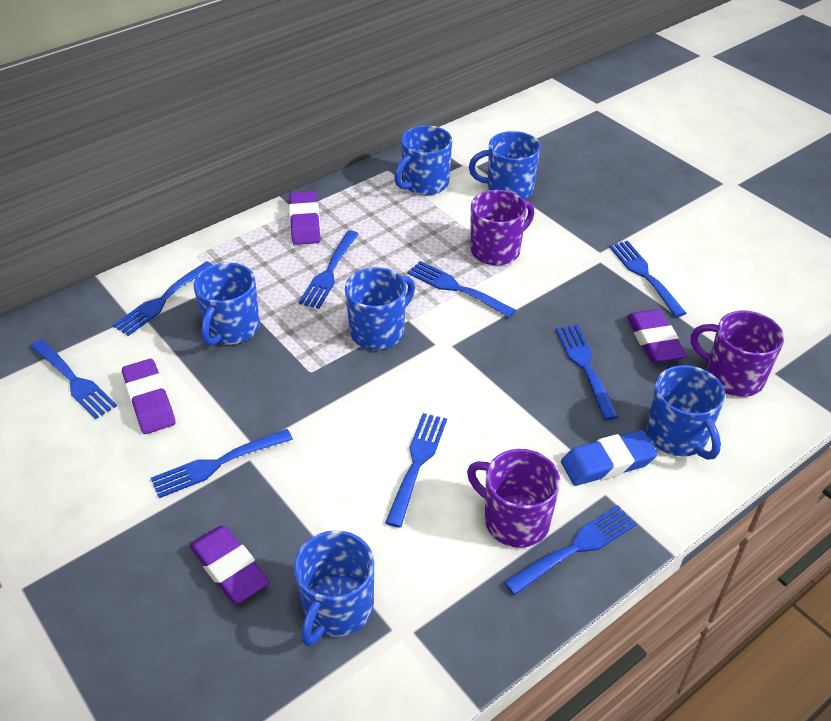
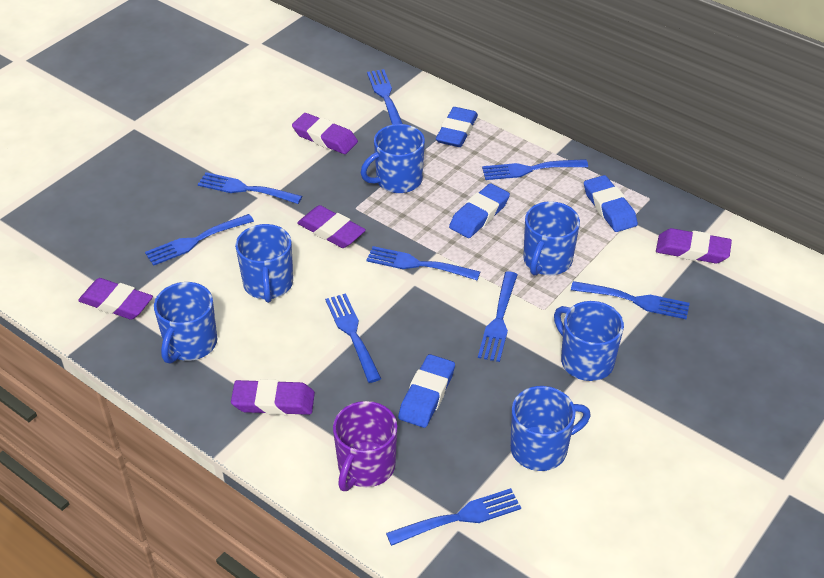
blue eraser: 1 -> 4
purple eraser: 4 -> 5
purple mug: 3 -> 1

